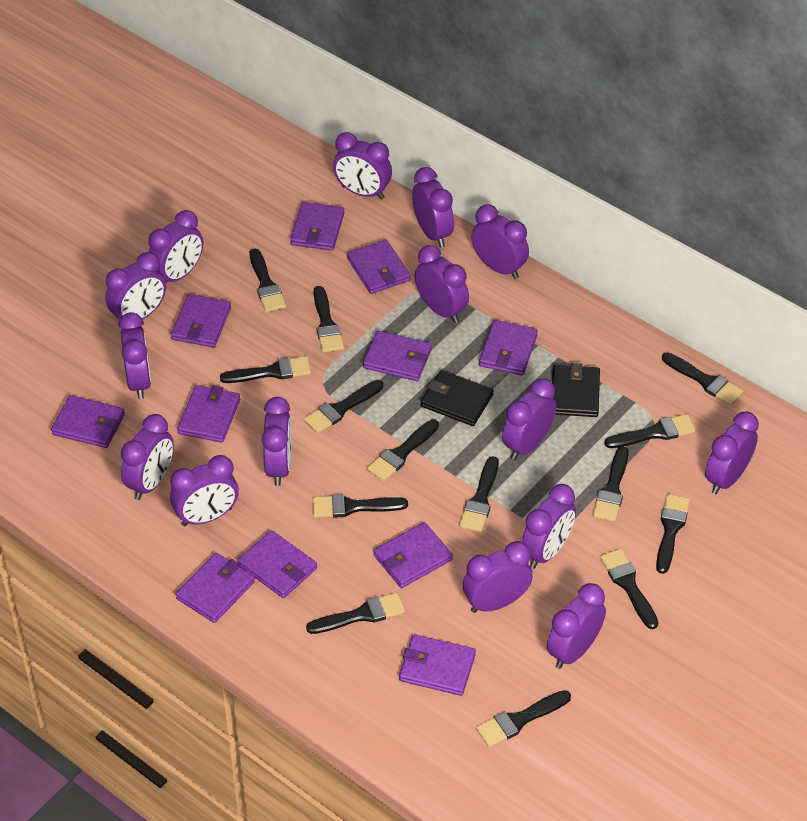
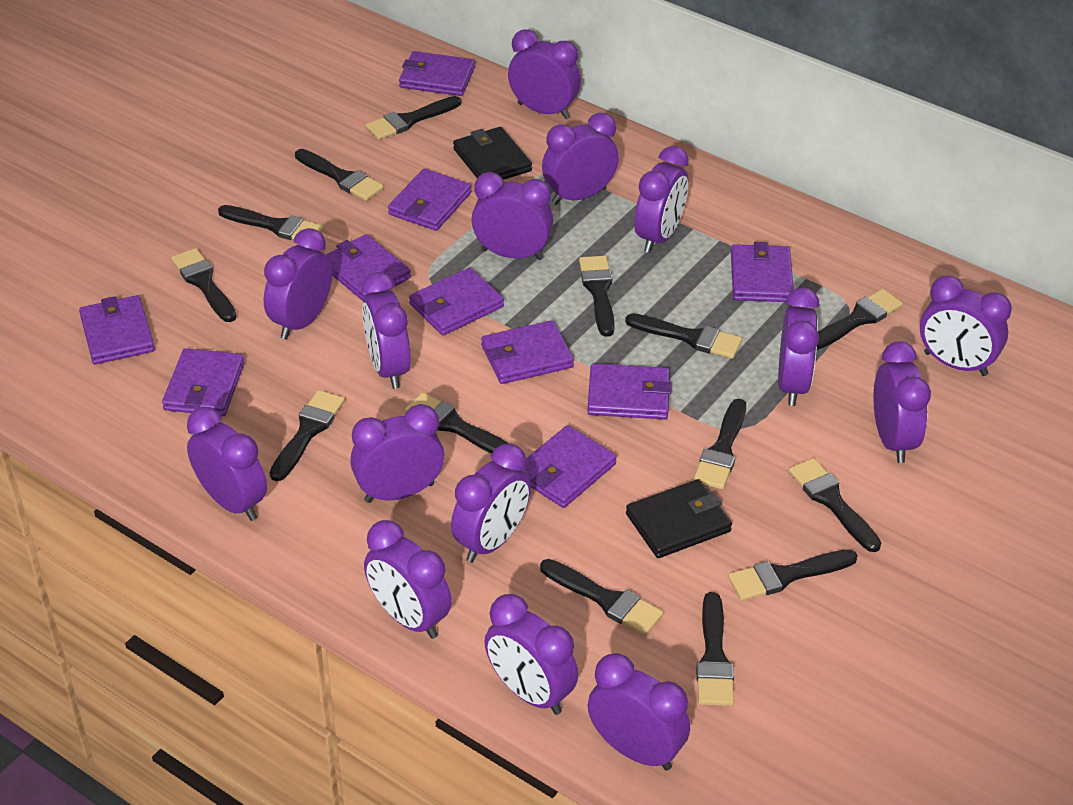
purple wallet: 11 -> 10

